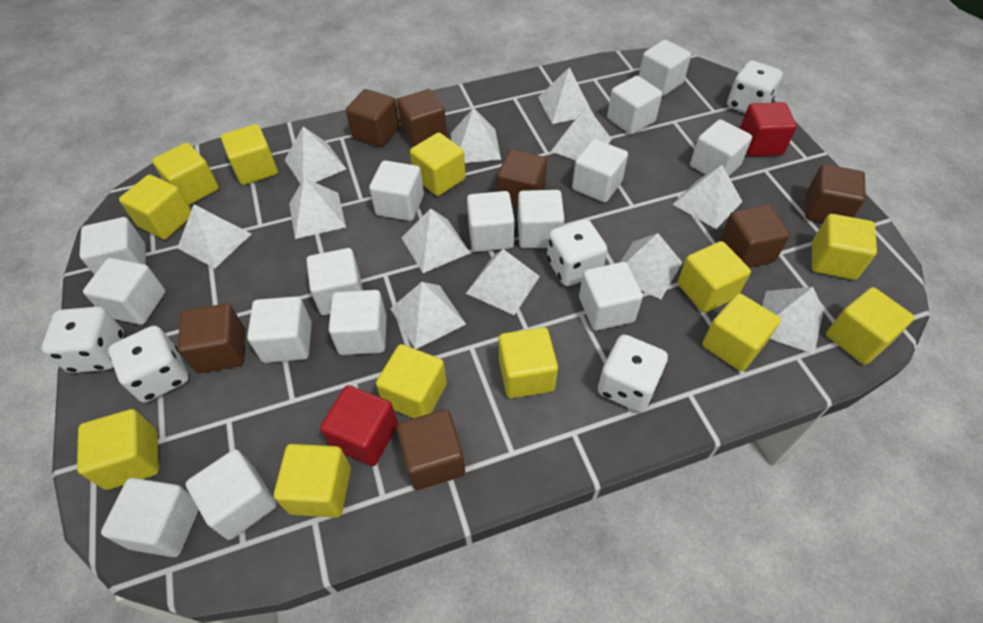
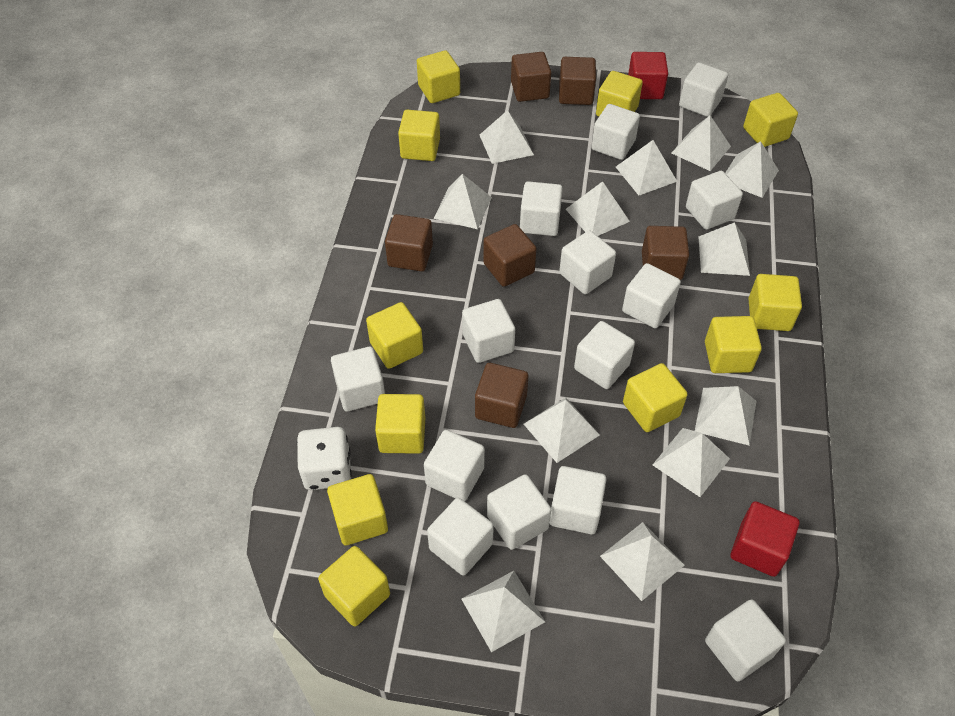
brown cube: 7 -> 6
white cube: 15 -> 14
white dice: 5 -> 1
yellow cube: 12 -> 11

